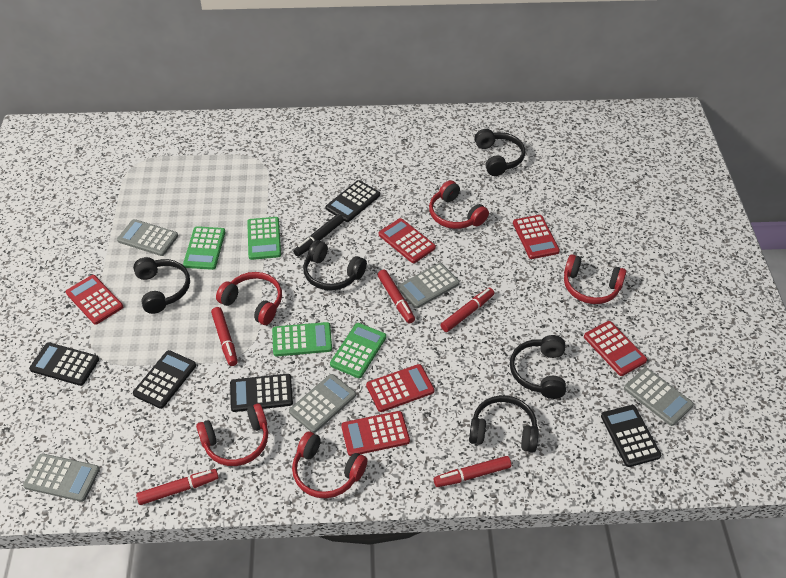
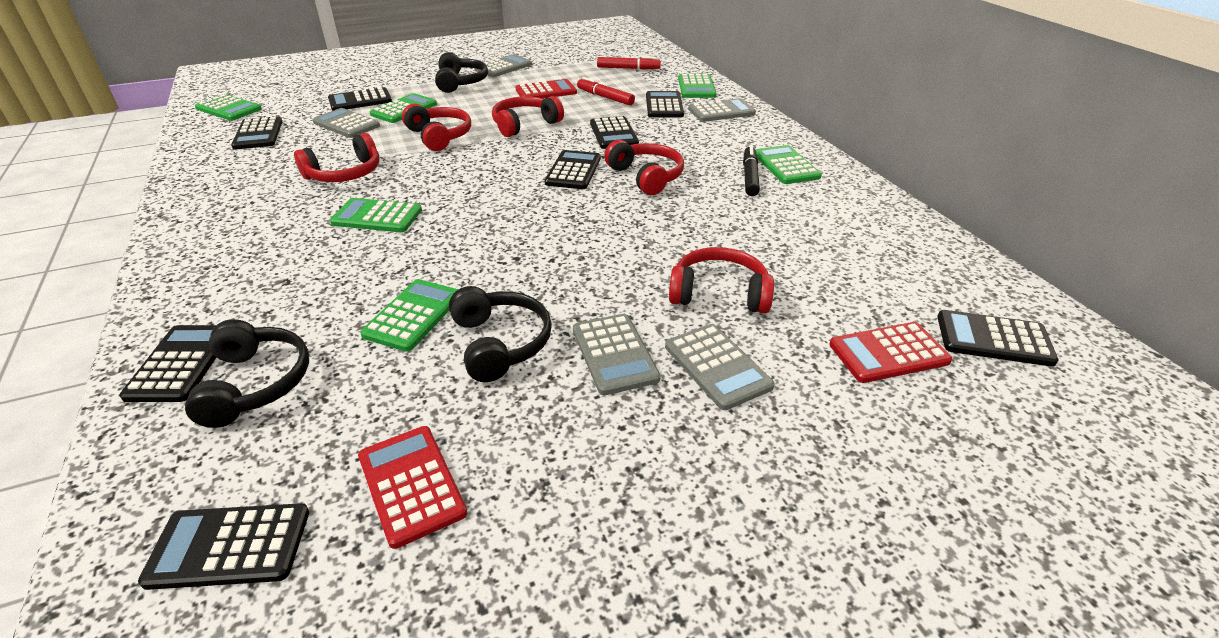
black calculator: 5 -> 8
black headphones: 5 -> 3
green calculator: 4 -> 6
red calculator: 6 -> 3
red marker: 5 -> 2

